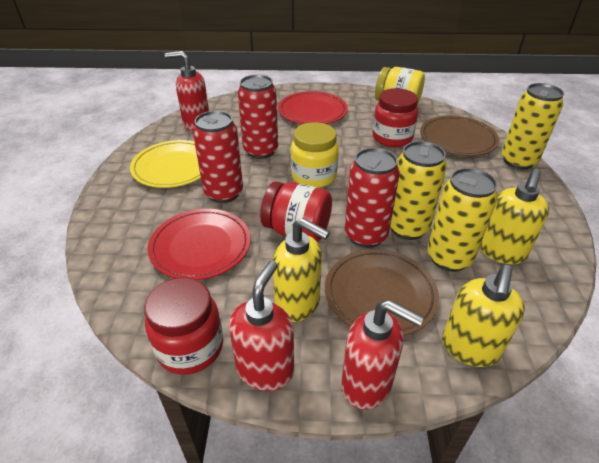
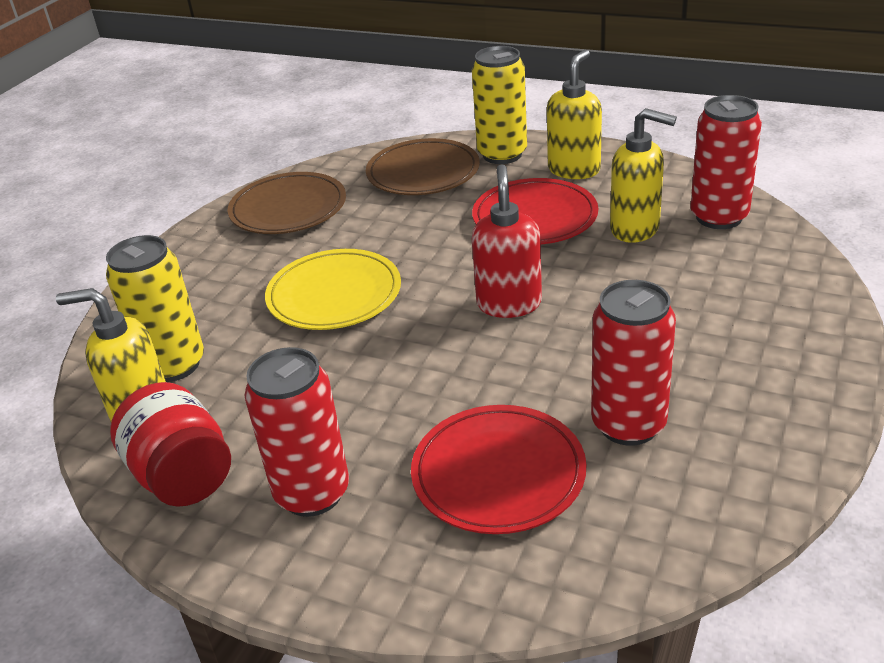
red jar: 3 -> 1
red soap dispenser: 3 -> 1
yellow can: 3 -> 2
yellow jar: 2 -> 0

